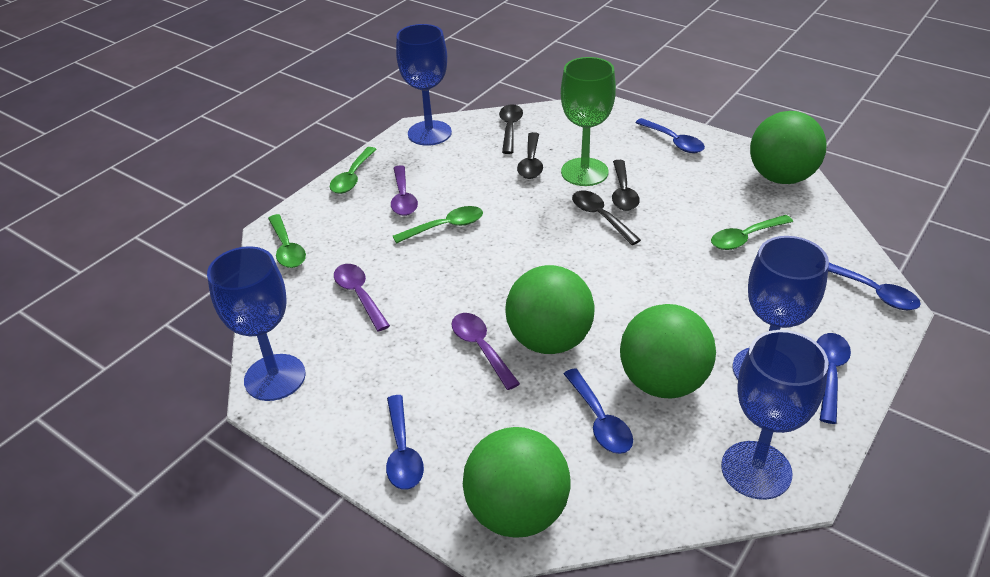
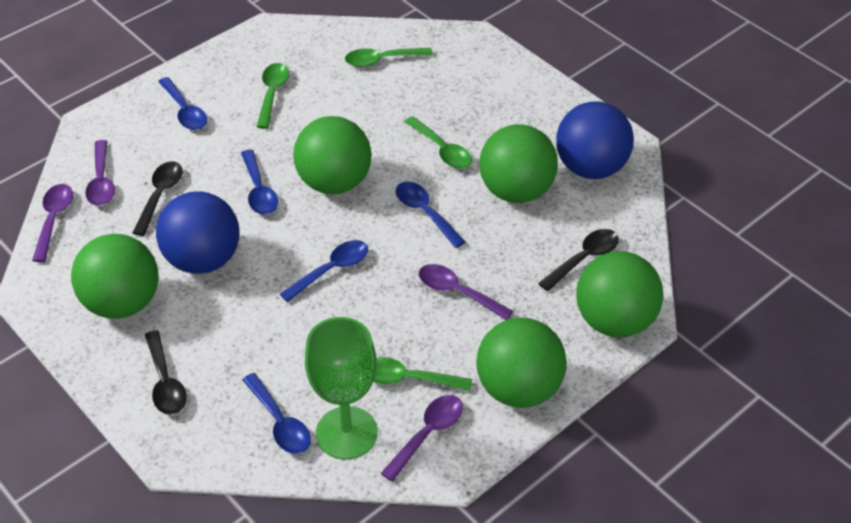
black spoon: 4 -> 3
blue ball: 0 -> 2
blue goblet: 4 -> 0
green ball: 4 -> 5
purple spoon: 3 -> 4

